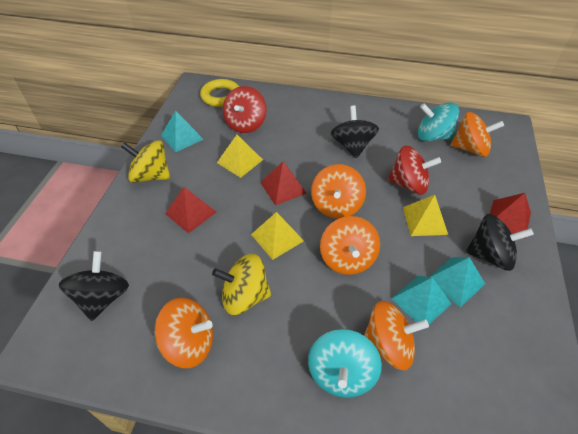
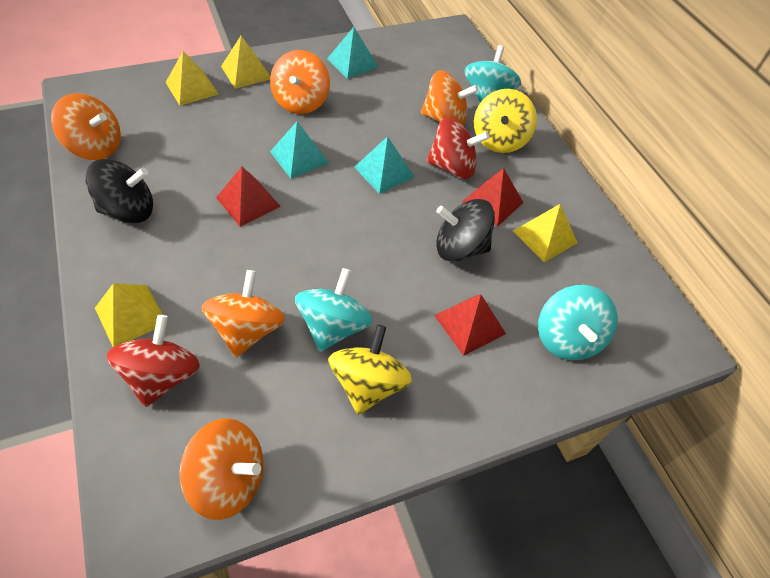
black spinning top: 3 -> 2
turquoise spinning top: 2 -> 3
yellow pyramid: 3 -> 4
yellow ring: 1 -> 0

